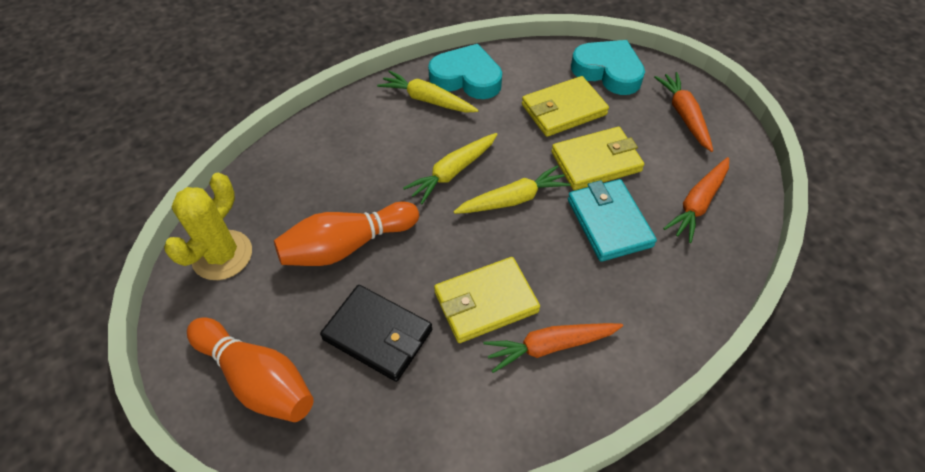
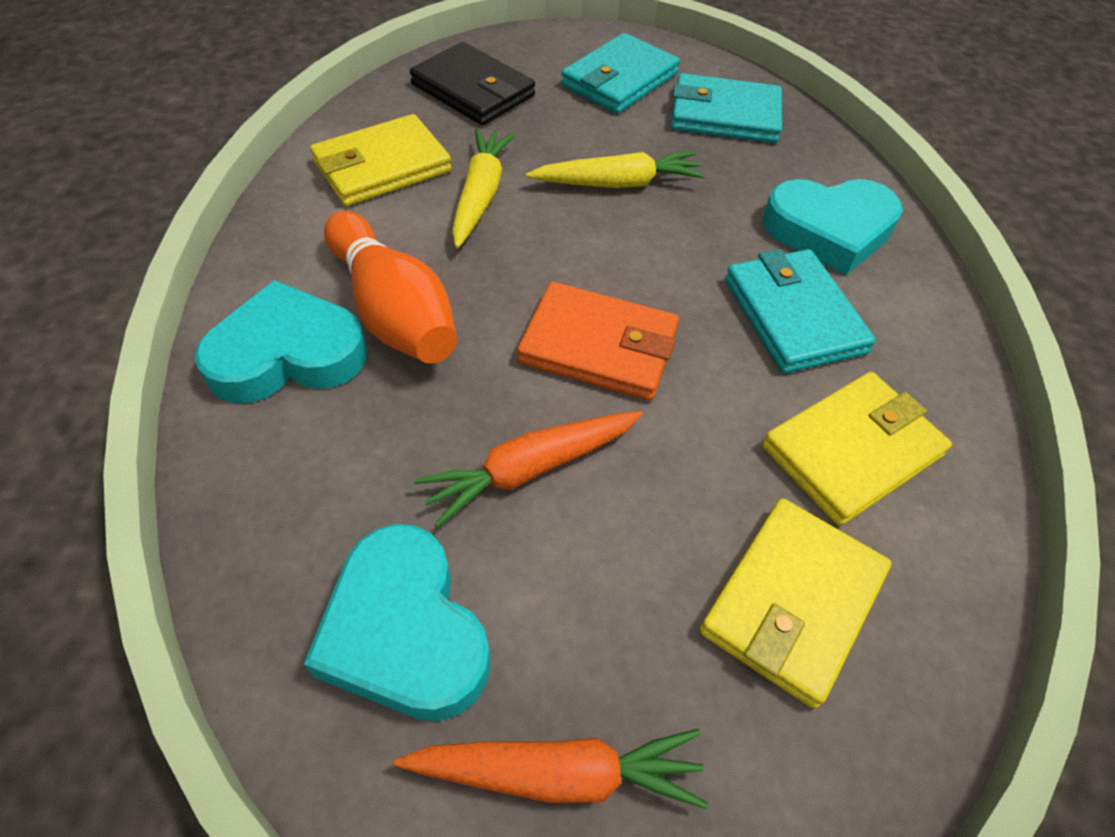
orange bowling pin: 2 -> 1
orange carrot: 3 -> 2
orange wallet: 0 -> 1
turquoise heart: 2 -> 3
turquoise wallet: 1 -> 3
yellow cactus: 1 -> 0
yellow carrot: 3 -> 2

